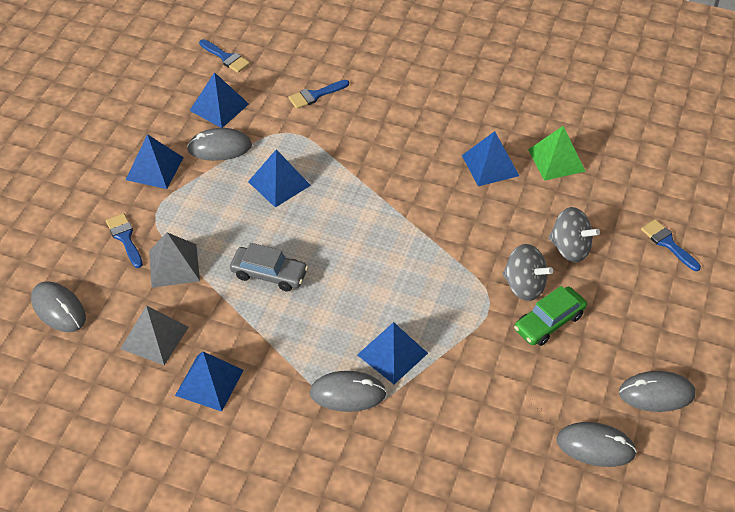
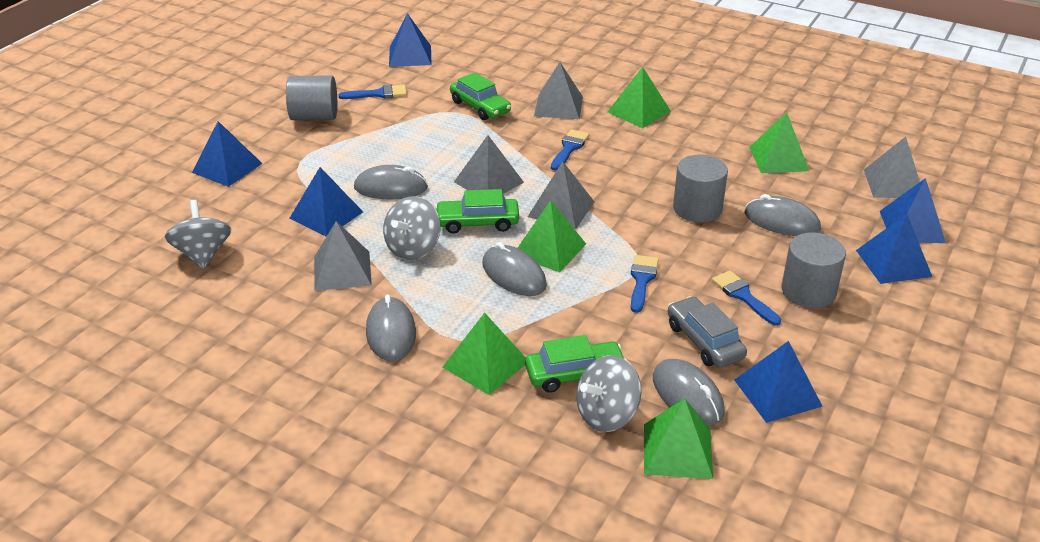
green car: 1 -> 3
green pyramid: 1 -> 5
grey cylinder: 0 -> 3
grey pyramid: 2 -> 5
grey spinning top: 2 -> 3

